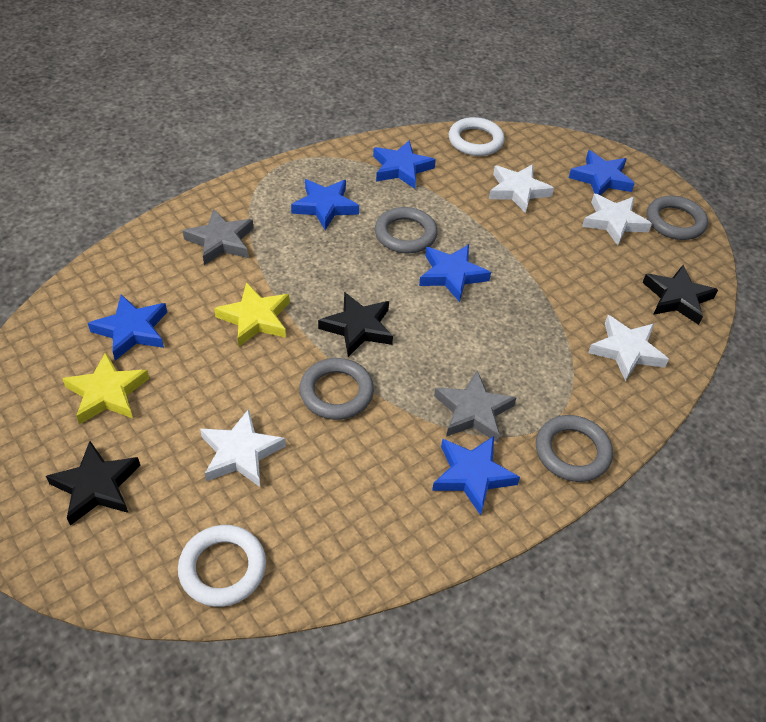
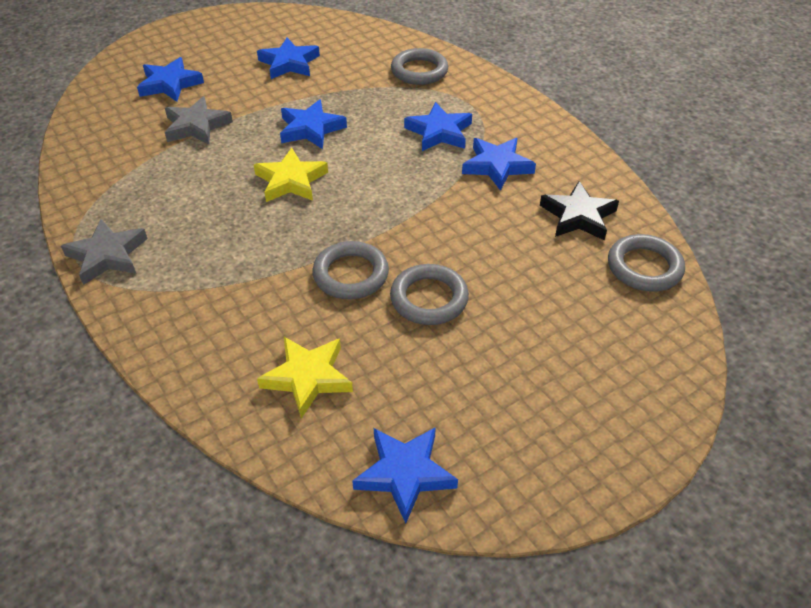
black star: 3 -> 1
white ring: 2 -> 0
white star: 4 -> 0

